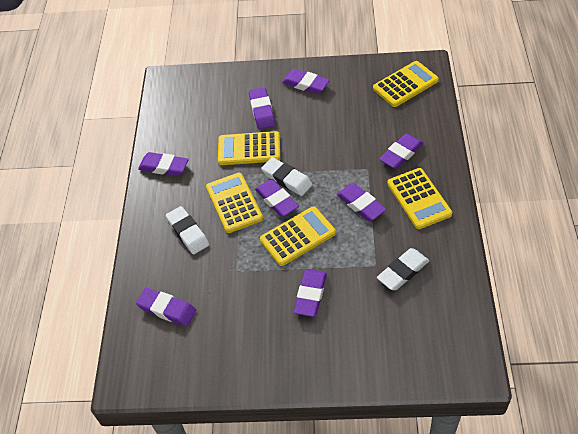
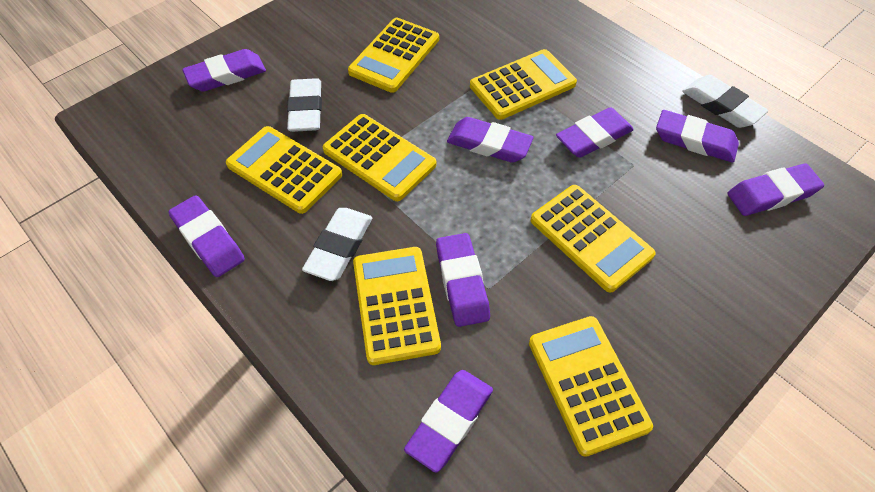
yellow calculator: 5 -> 7

